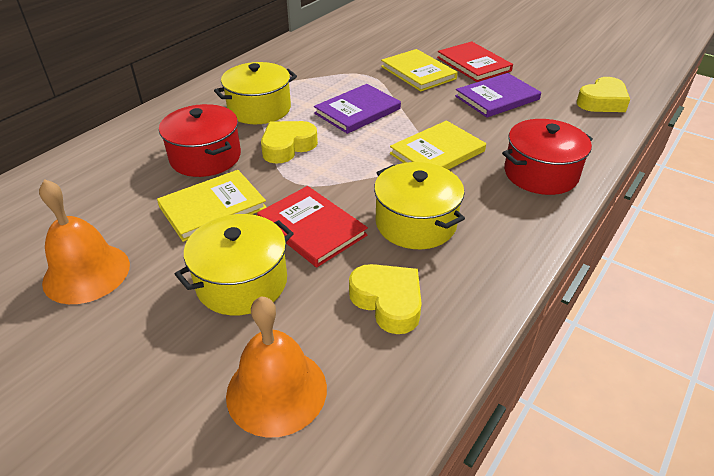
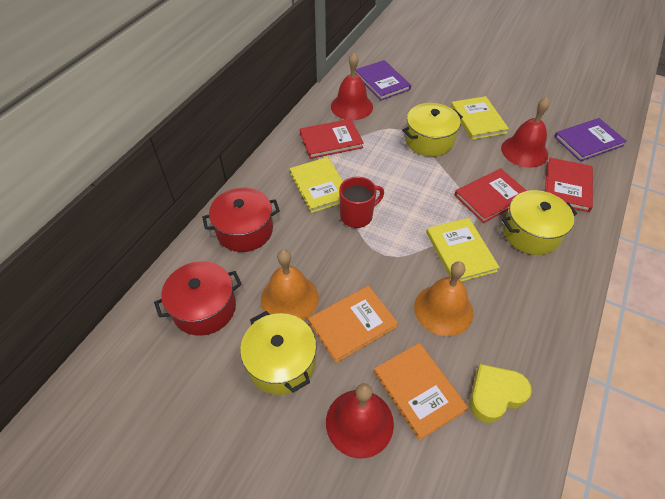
orange book: 0 -> 2
red bell: 0 -> 3
red book: 2 -> 3
red mug: 0 -> 1
yellow heart: 3 -> 1

